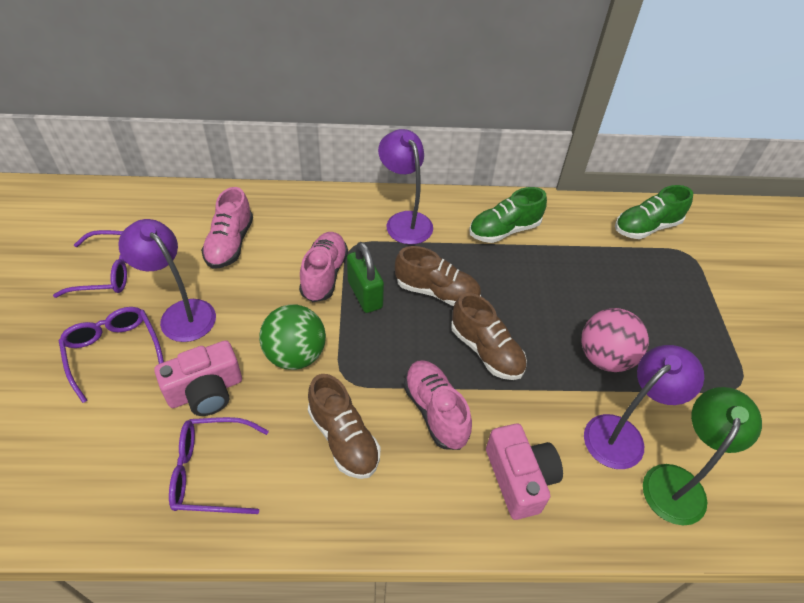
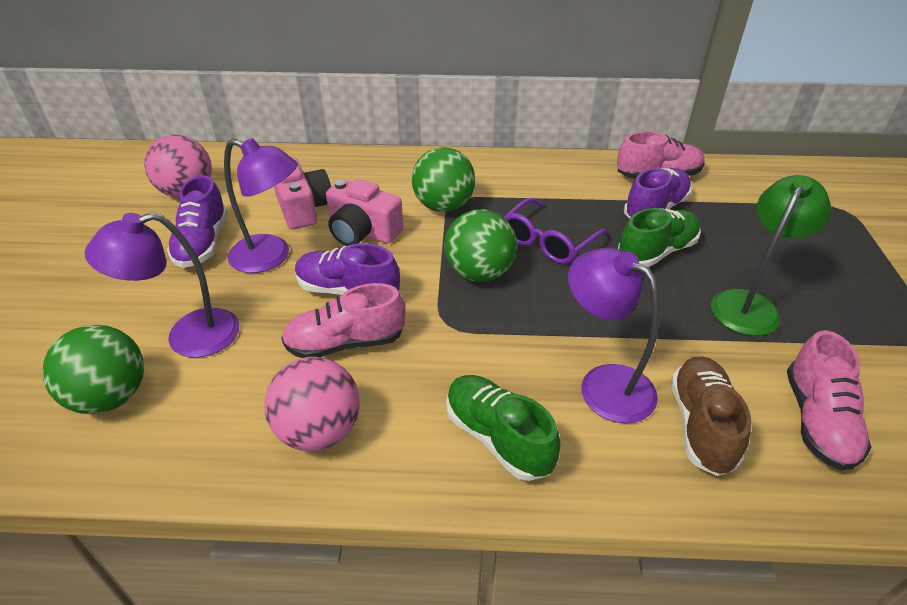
brown shoe: 3 -> 1
green ball: 1 -> 3
green padlock: 1 -> 0
pink ball: 1 -> 2
purple glasses: 3 -> 1
purple shoe: 0 -> 3

